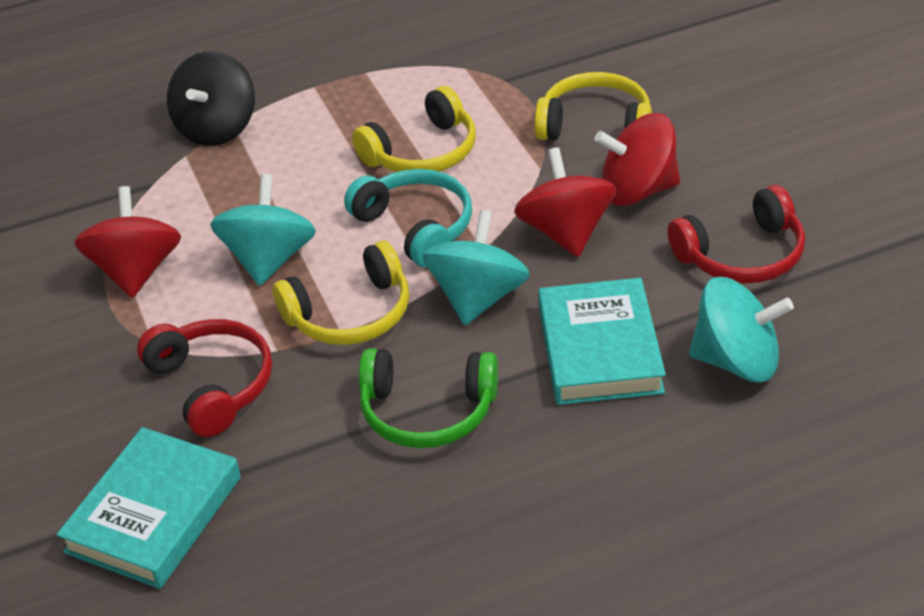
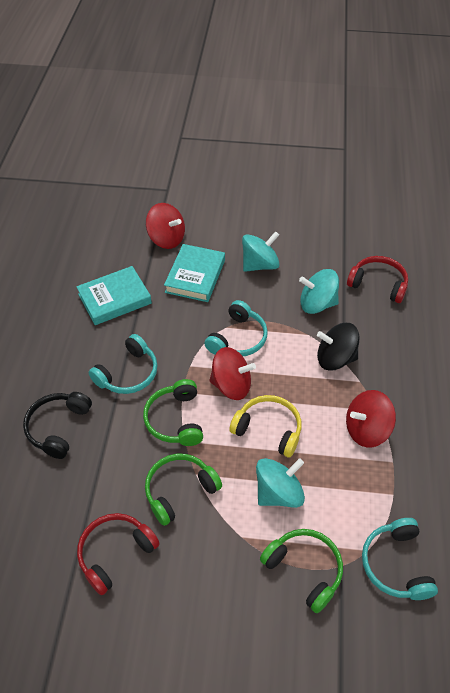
black headphones: 0 -> 1
green headphones: 1 -> 3
turquoise headphones: 1 -> 3
yellow headphones: 3 -> 1

